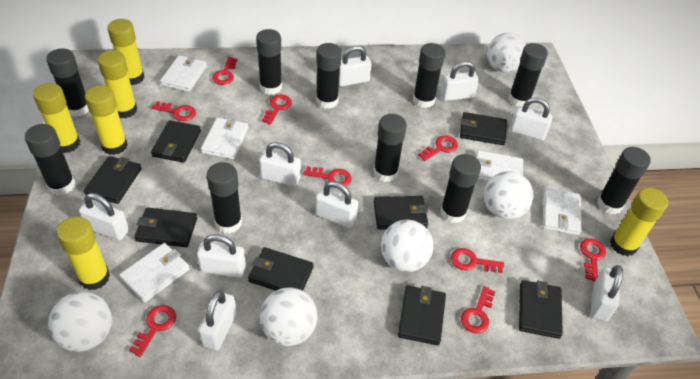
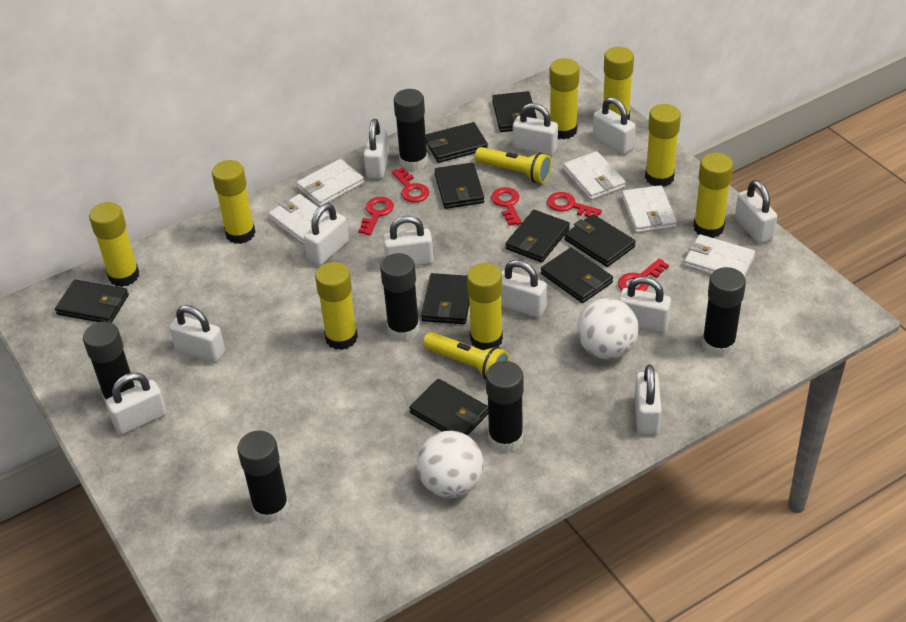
black glue stick: 10 -> 6
black wallet: 8 -> 9
red key: 9 -> 5
white ball: 5 -> 2
white padlock: 9 -> 11
yellow flashlight: 0 -> 2
yellow glue stick: 6 -> 8

